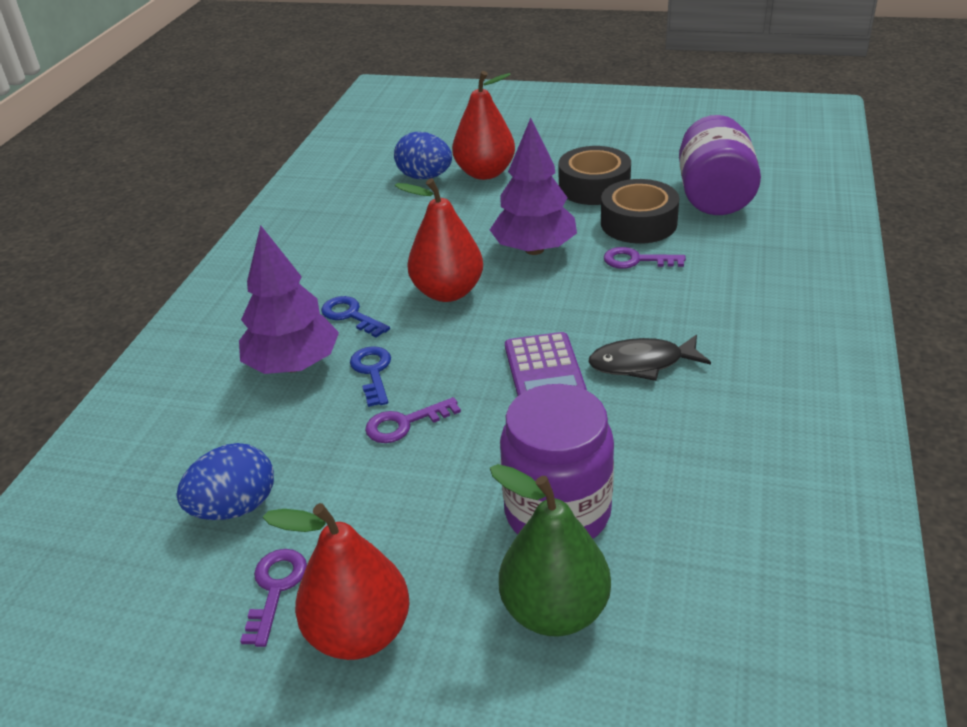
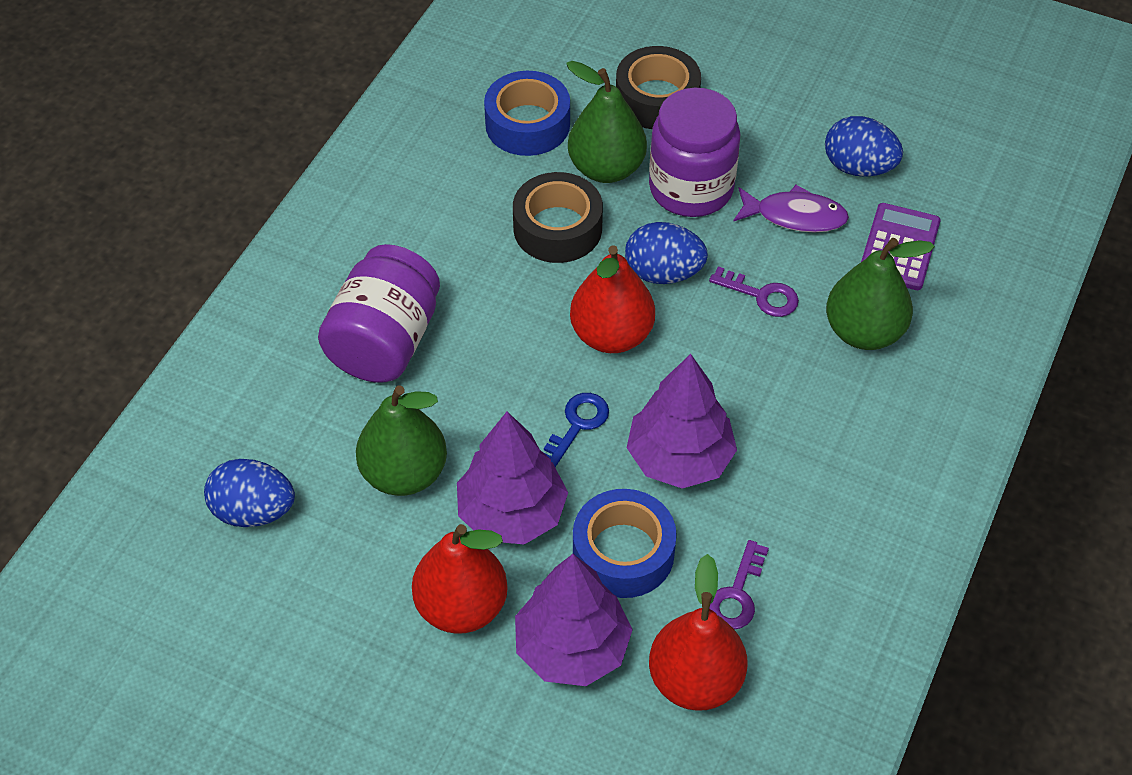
black fish: 1 -> 0
blue egg: 2 -> 3
blue key: 2 -> 1
blue tape: 0 -> 2
green pear: 1 -> 3
purple fish: 0 -> 1
purple key: 3 -> 2
purple tree: 2 -> 3

